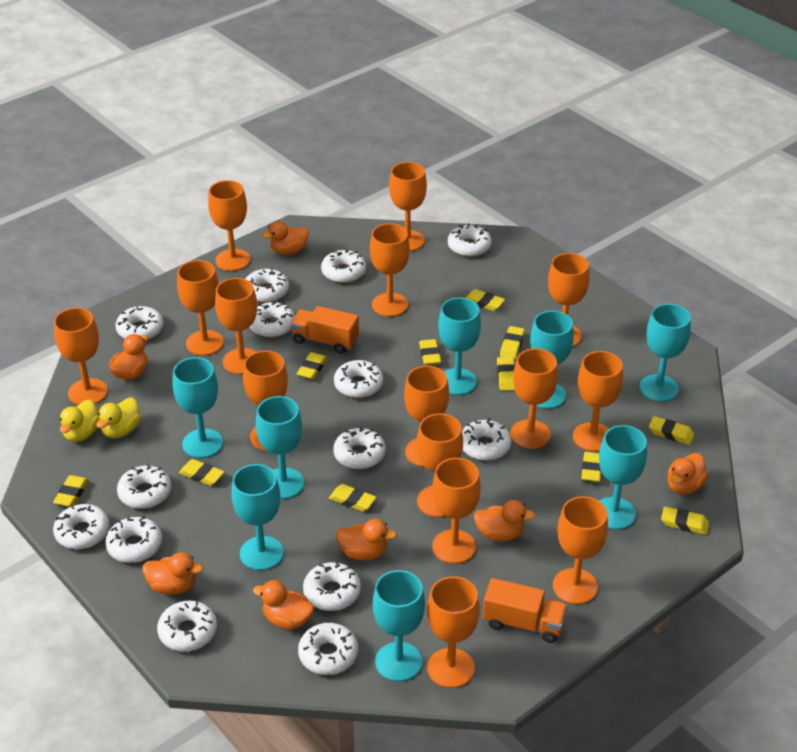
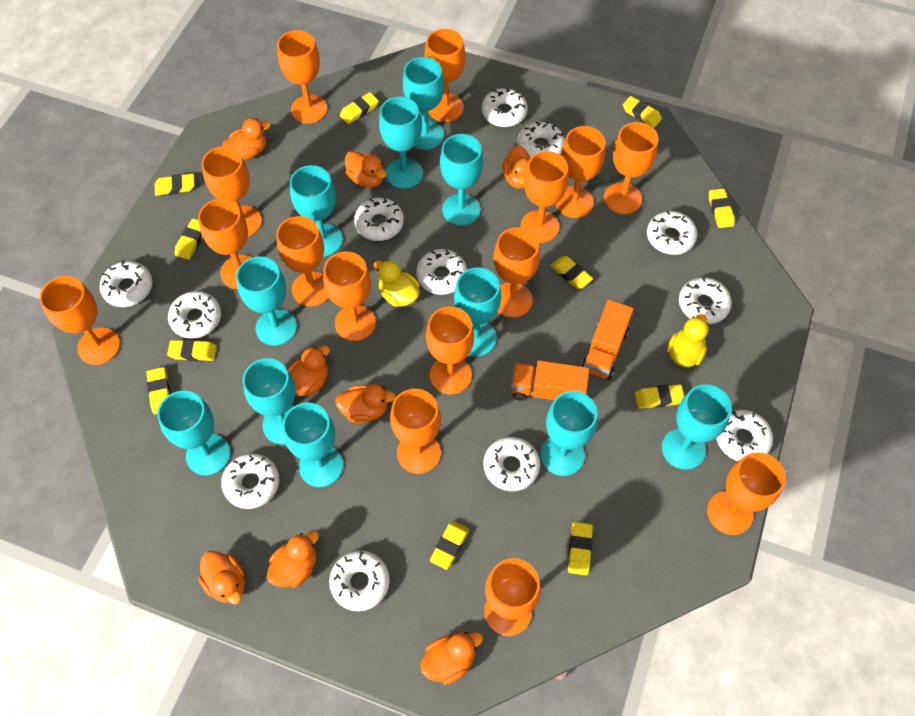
orange duck: 7 -> 8
turquoise goblet: 8 -> 11
white donut: 14 -> 12

